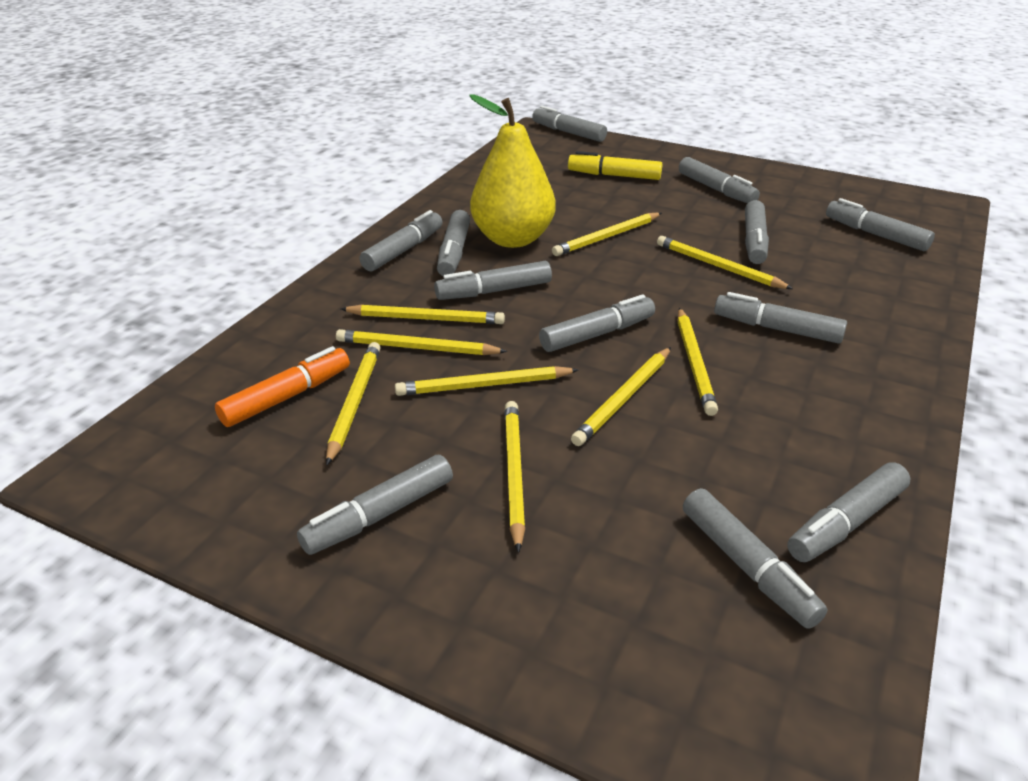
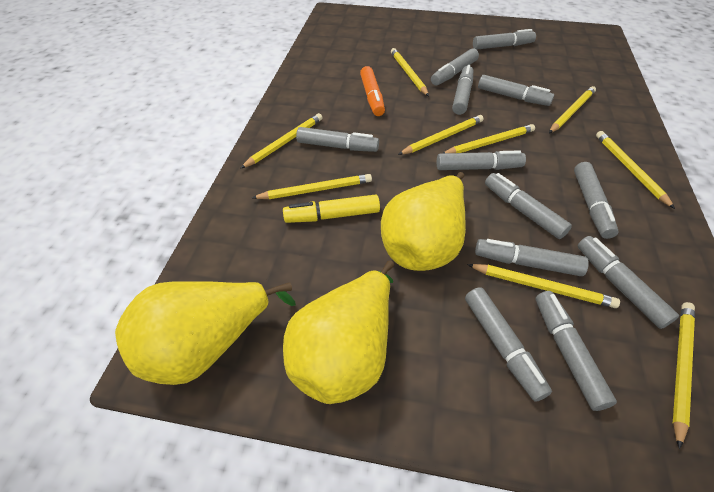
yellow pear: 1 -> 3

